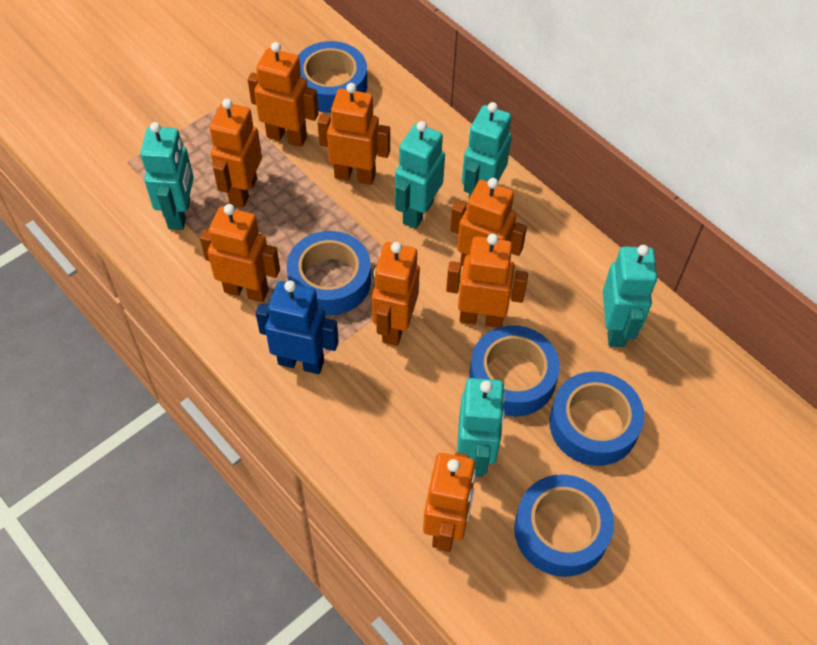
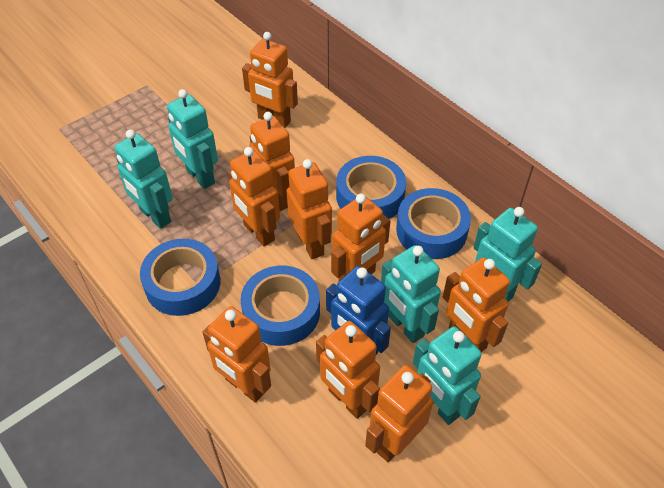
blue tape: 5 -> 4
orange robot: 8 -> 9

